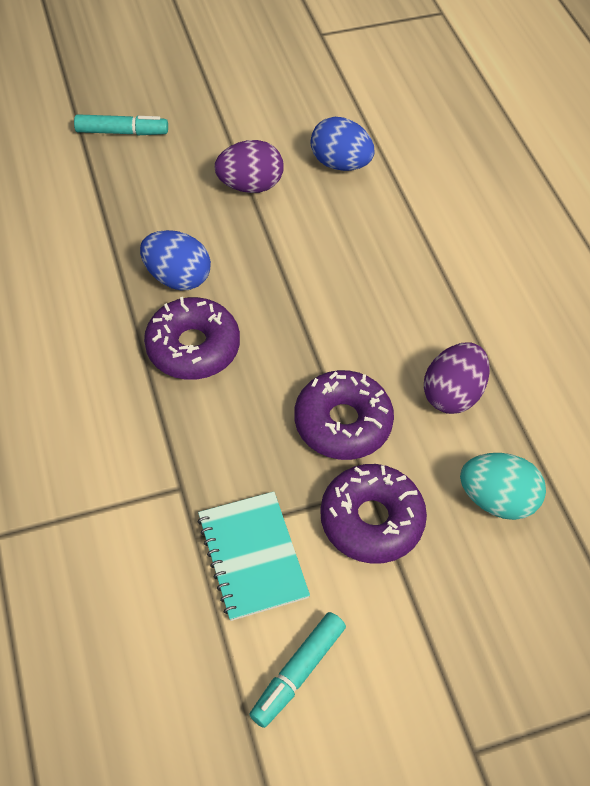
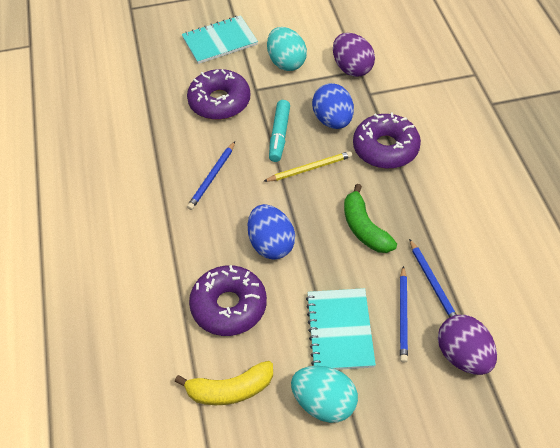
blue pencil: 0 -> 3
green banana: 0 -> 1
turquoise egg: 1 -> 2
turquoise marker: 2 -> 1
turquoise notebook: 1 -> 2
yellow banana: 0 -> 1
yellow pencil: 0 -> 1

